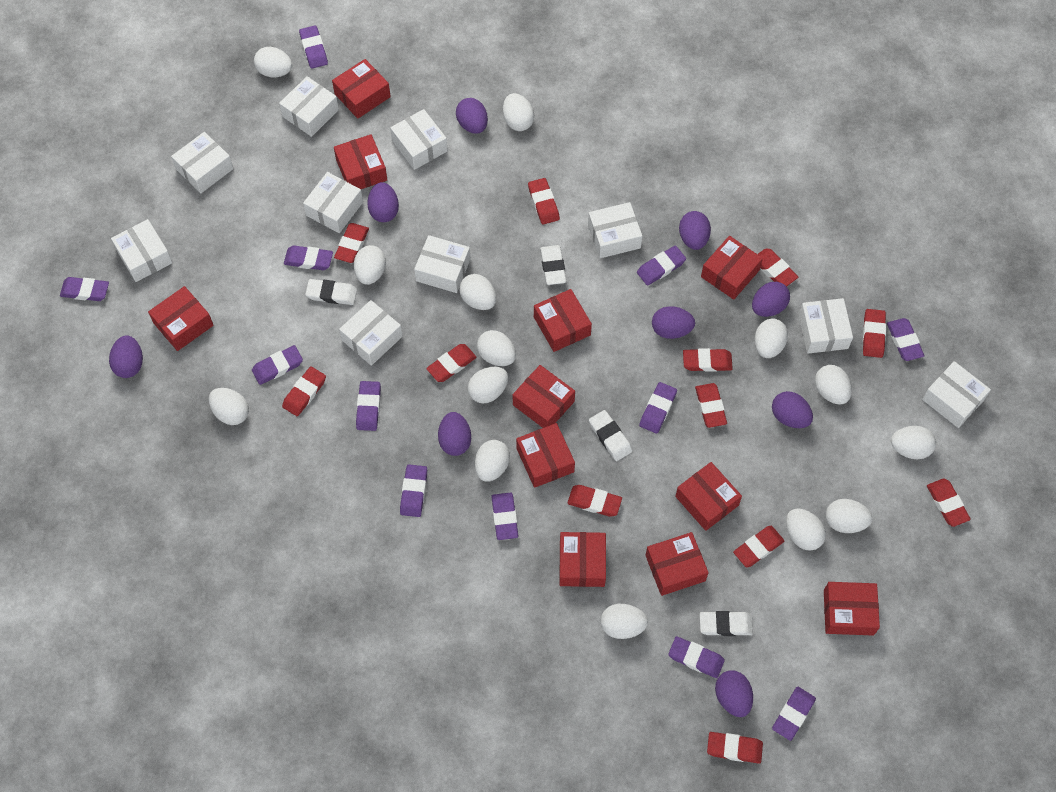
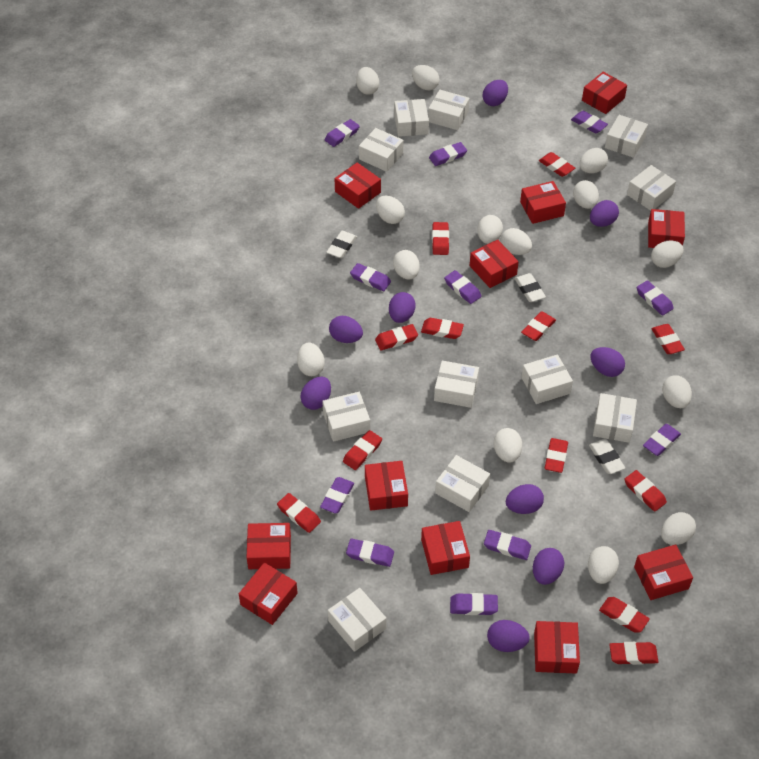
purple eraser: 12 -> 11
white box: 10 -> 11
white eraser: 4 -> 3

